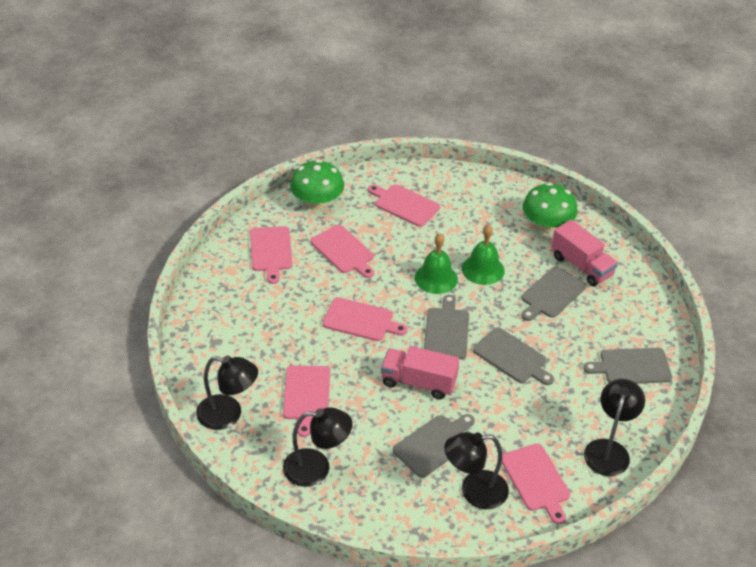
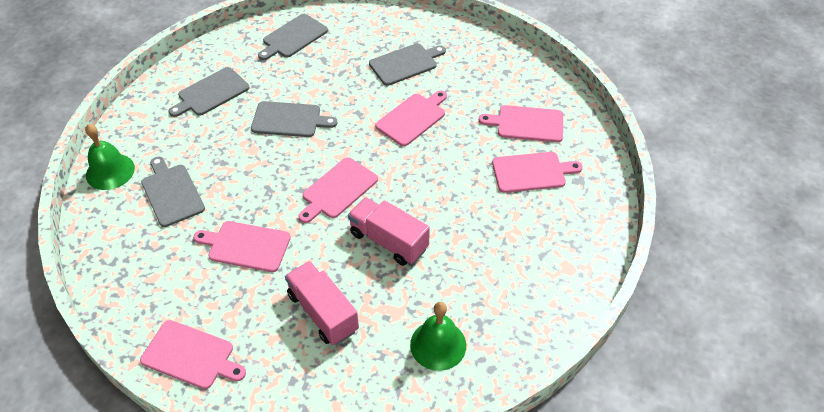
black lamp: 4 -> 0
green mushroom: 2 -> 0

